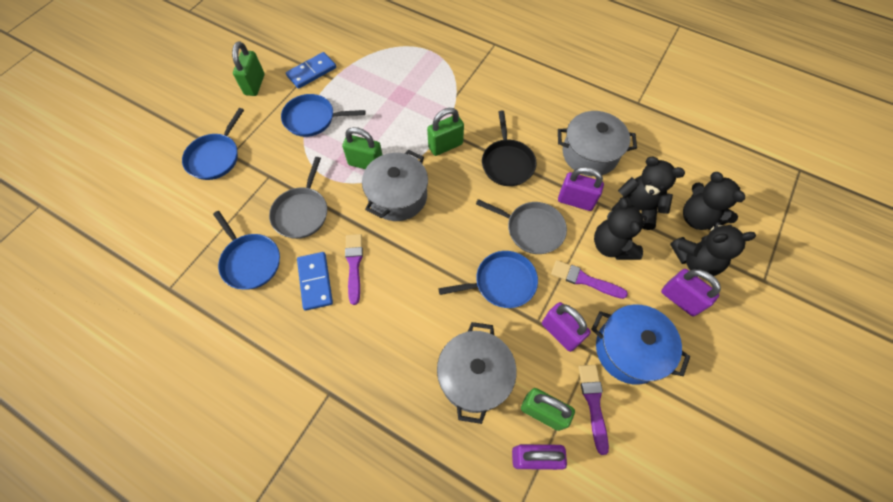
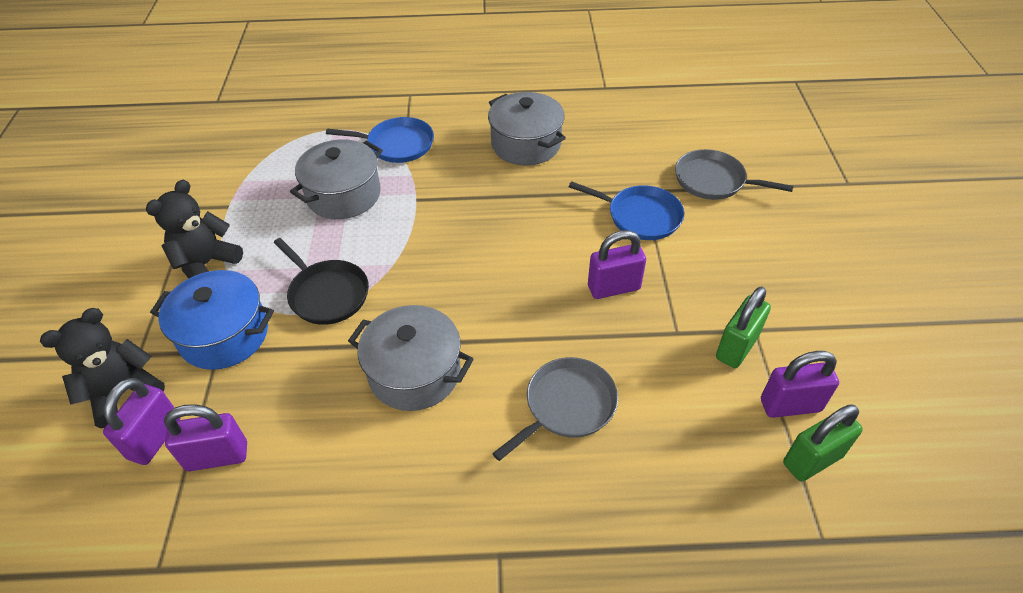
black teddy bear: 4 -> 2
blue domino: 2 -> 0
blue pan: 4 -> 2
green padlock: 4 -> 2
purple brush: 3 -> 0

